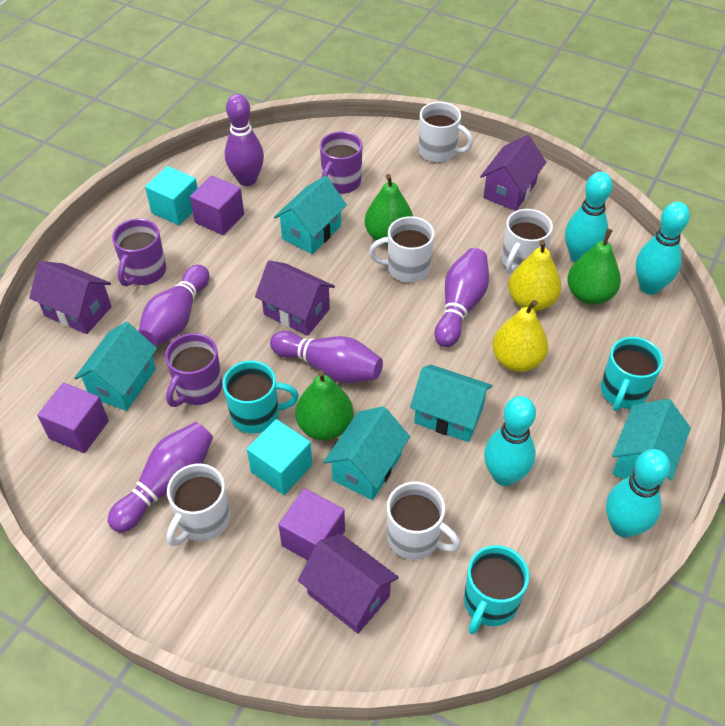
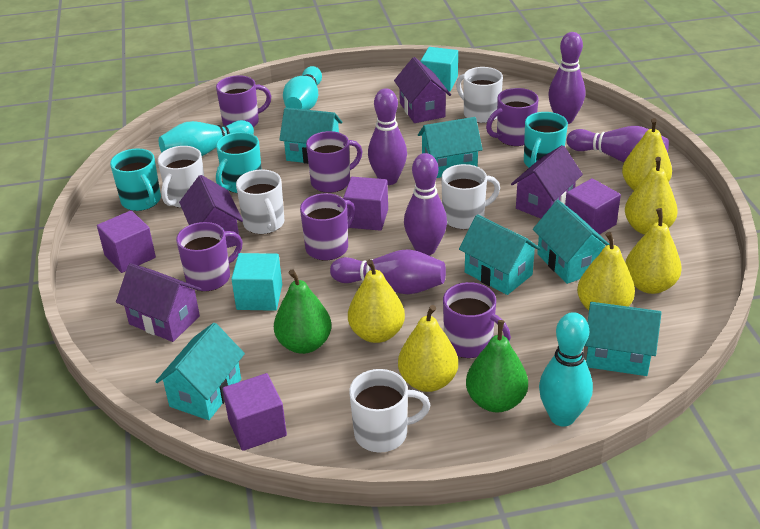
green pear: 3 -> 2
purple cube: 3 -> 4
purple mug: 3 -> 6
turquoise bowling pin: 4 -> 3
turquoise house: 5 -> 6
yellow pear: 2 -> 6

